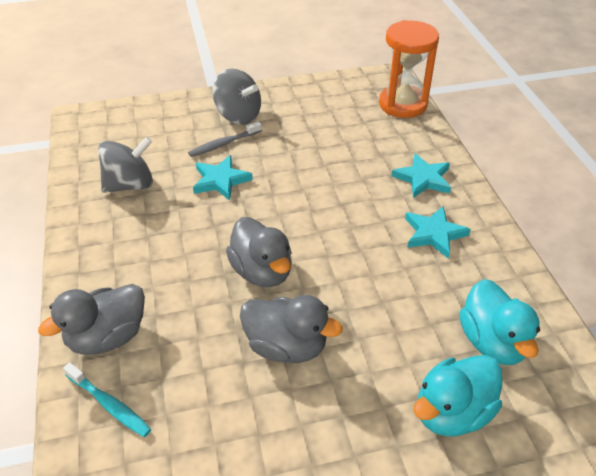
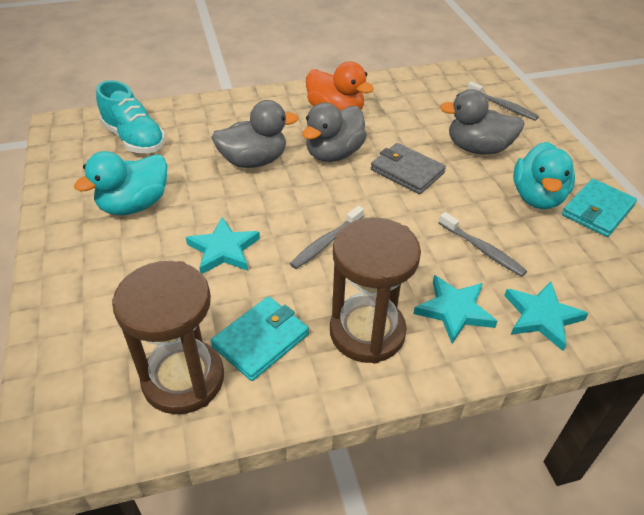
brown hourglass: 0 -> 2
grey spinning top: 2 -> 0
grey toothbrush: 1 -> 3
grey wallet: 0 -> 1
orange duck: 0 -> 1
orange hourglass: 1 -> 0
turquoise shoe: 0 -> 1
turquoise toothbrush: 1 -> 0
turquoise wallet: 0 -> 2

